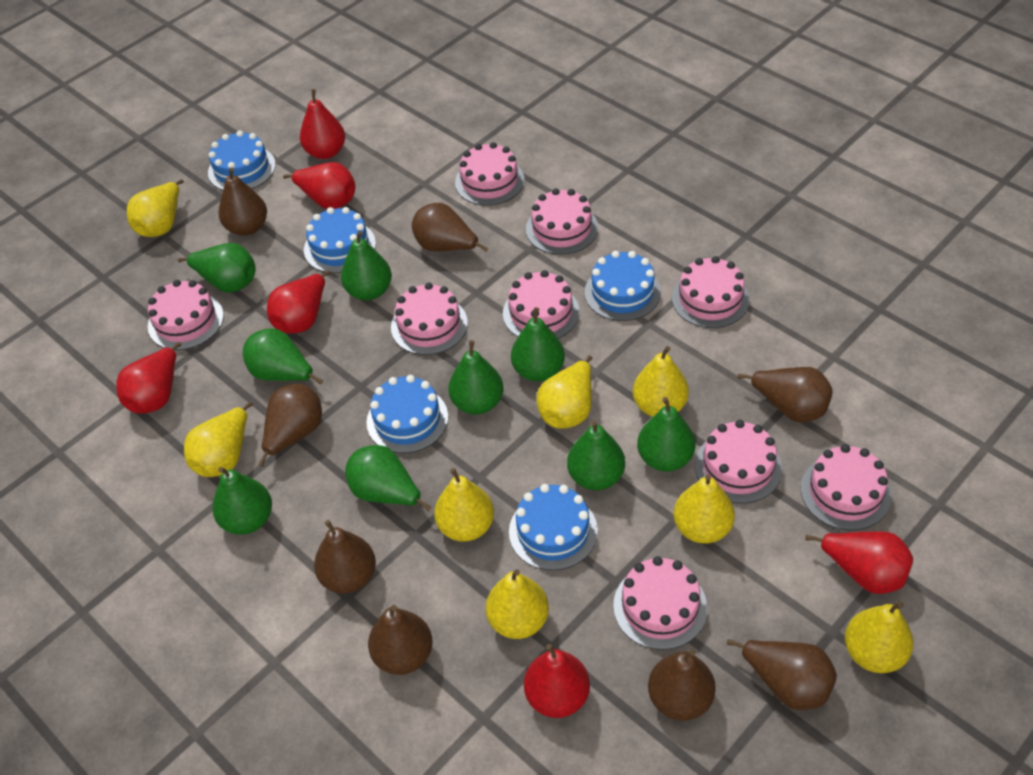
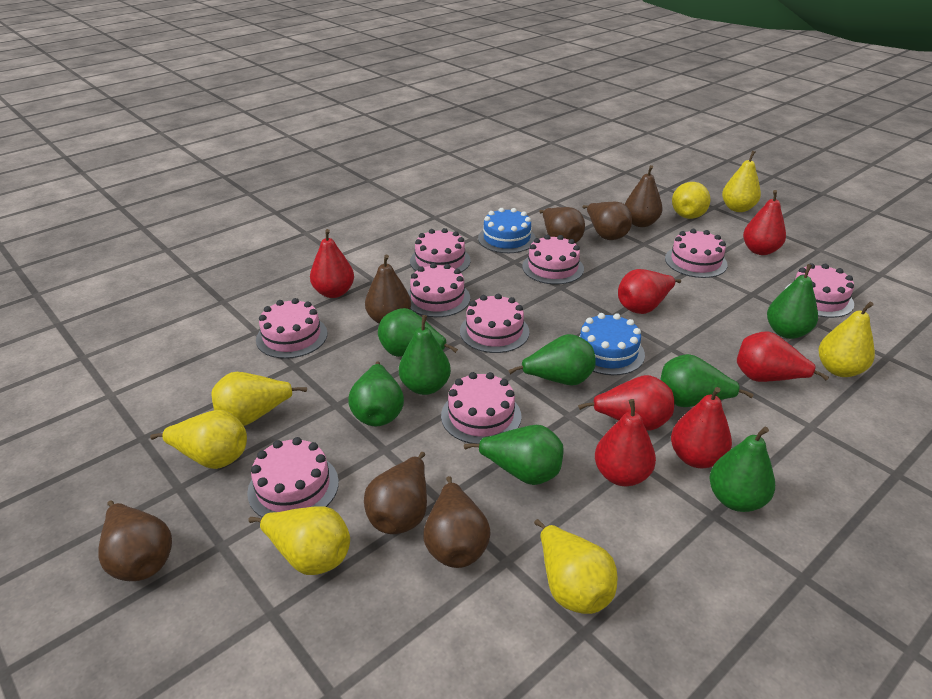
blue cake: 5 -> 2
brown pear: 8 -> 7
green pear: 9 -> 8
red pear: 6 -> 7
yellow pear: 8 -> 7

